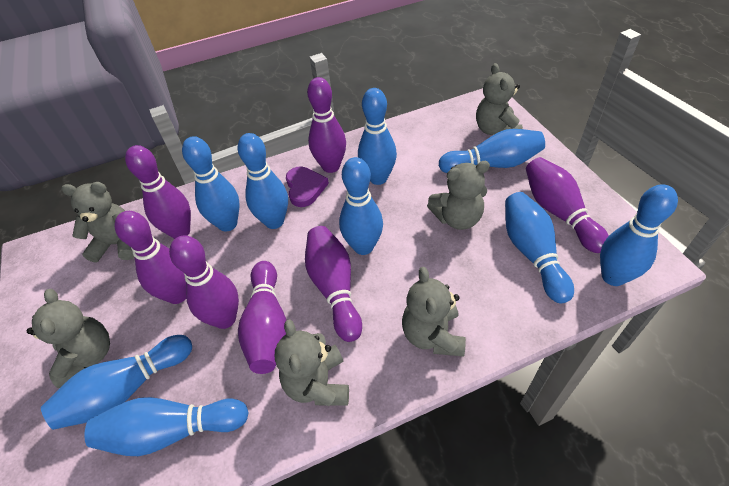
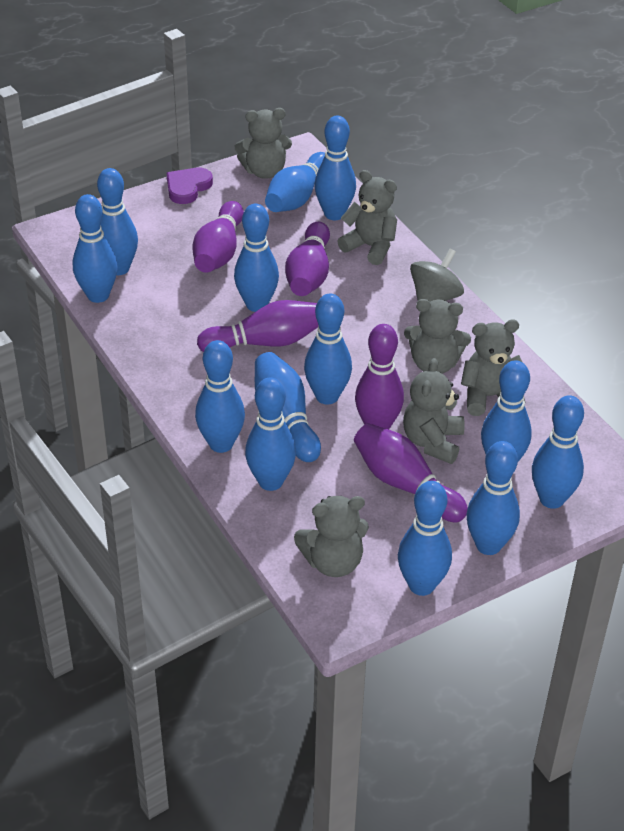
blue bowling pin: 9 -> 13
grey spinning top: 0 -> 1
purple bowling pin: 7 -> 5

